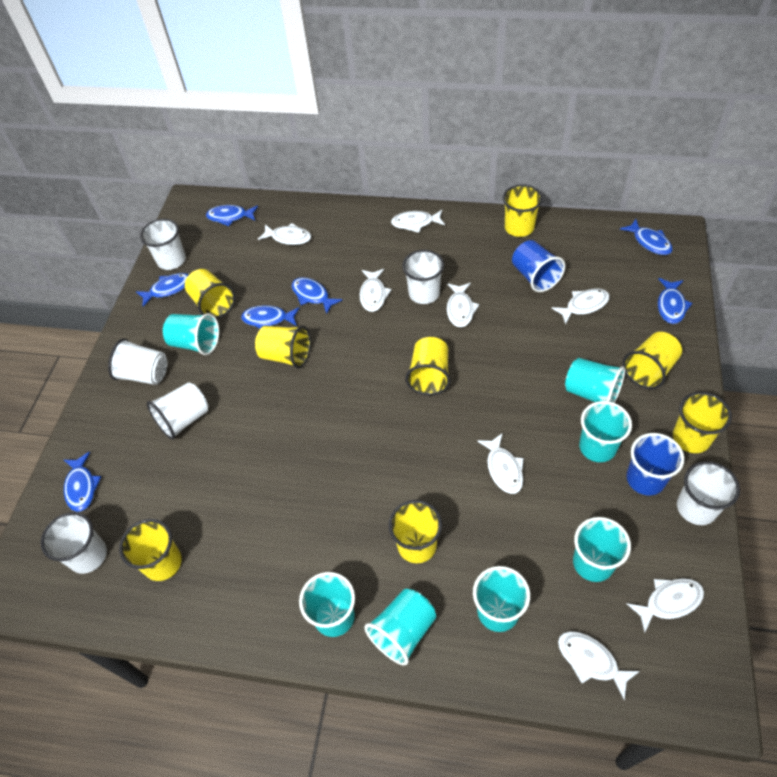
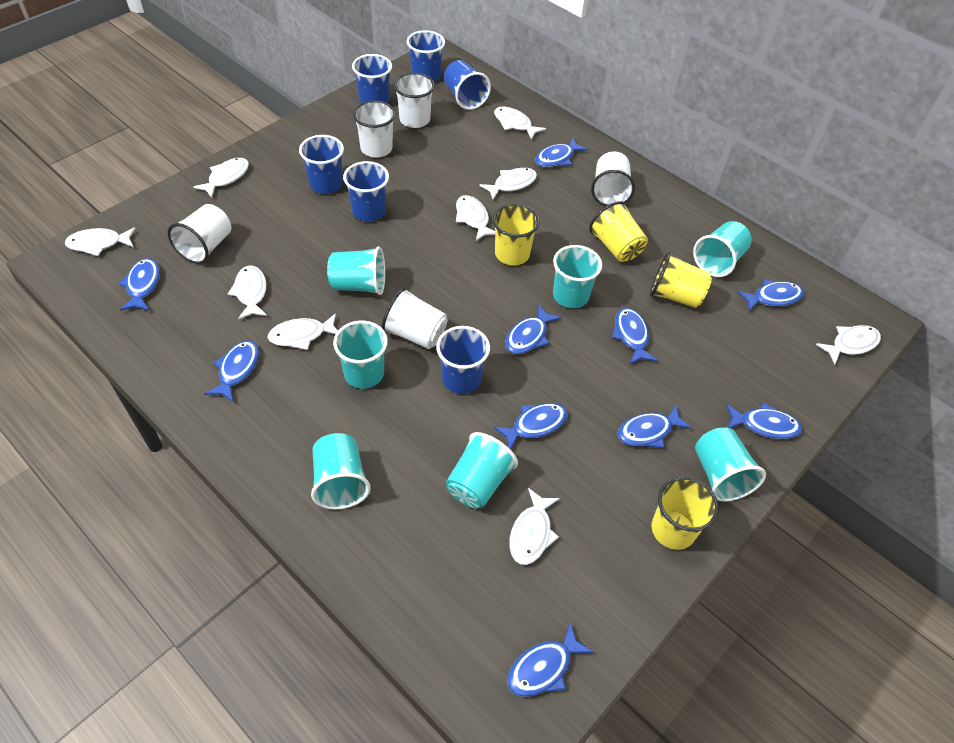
blue cup: 2 -> 6
blue fish: 7 -> 10
white cup: 6 -> 5
white fish: 8 -> 9
yellow cup: 8 -> 4

